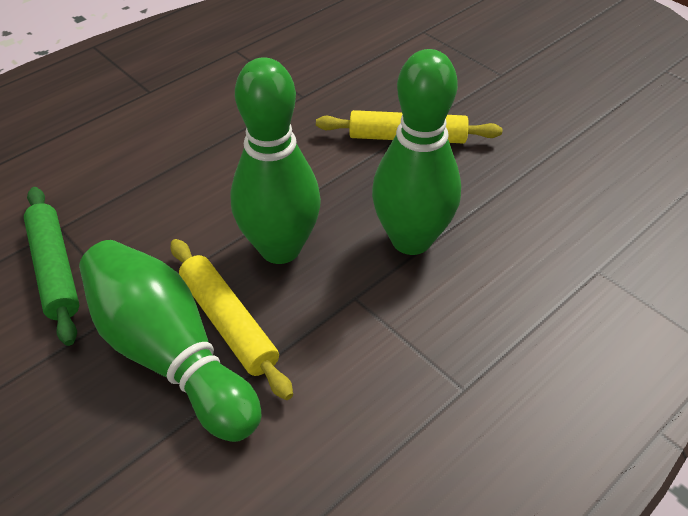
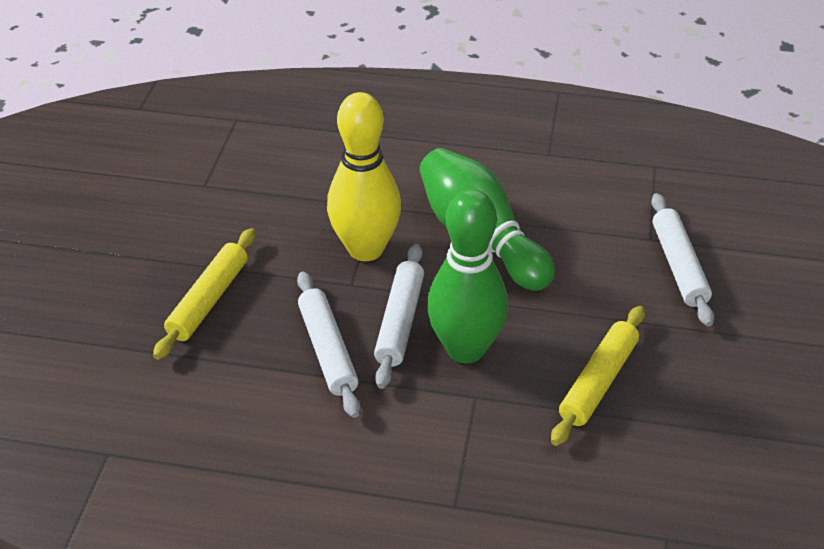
green bowling pin: 3 -> 2
green rolling pin: 1 -> 0
white rolling pin: 0 -> 3
yellow bowling pin: 0 -> 1

